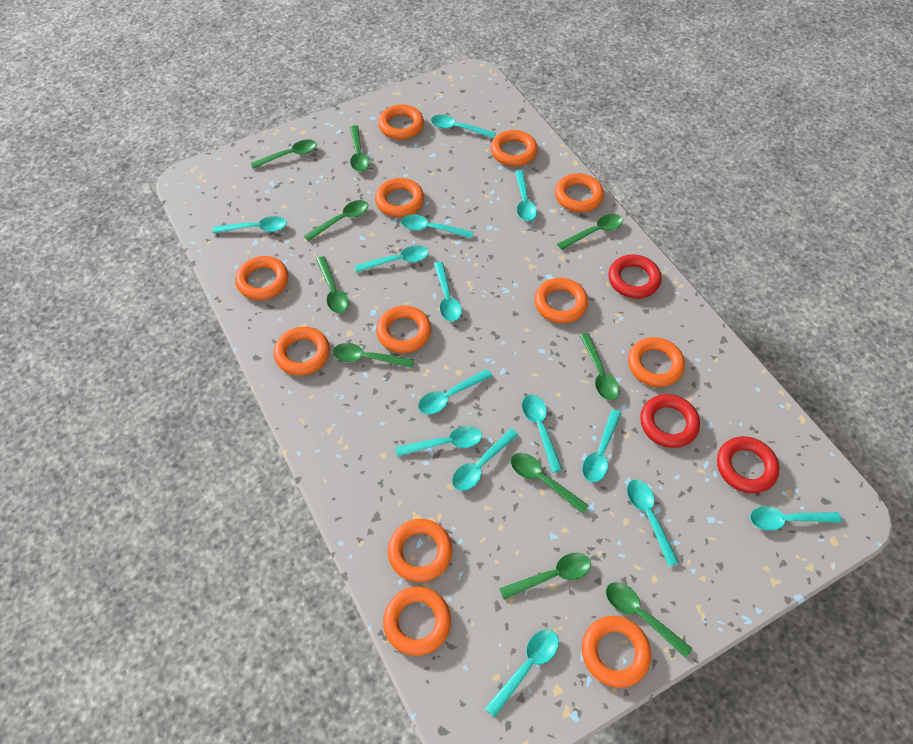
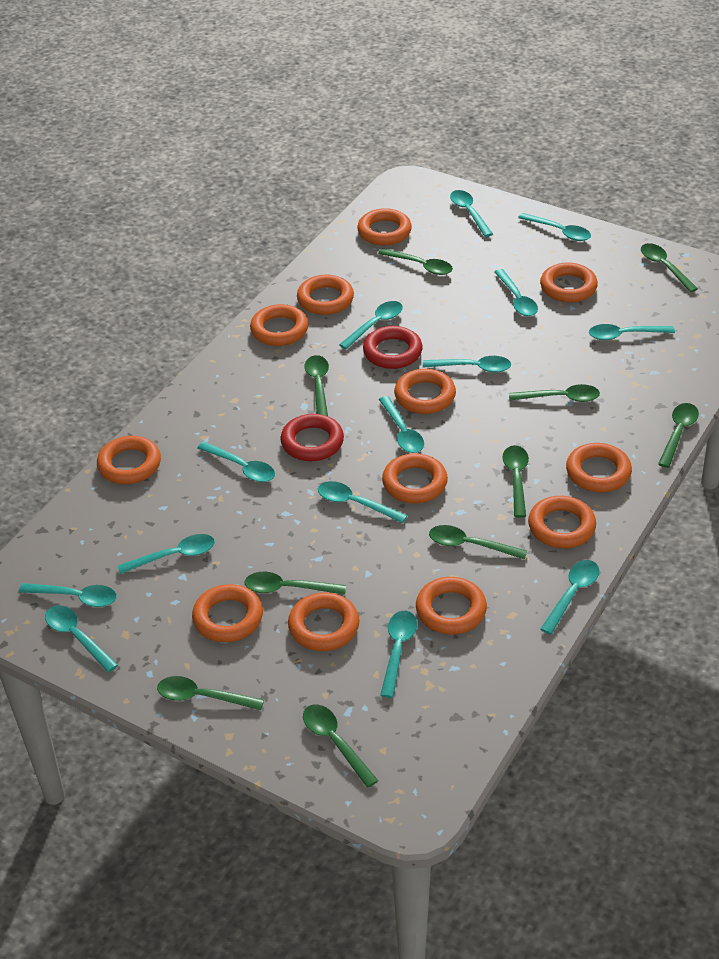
red ring: 3 -> 2

